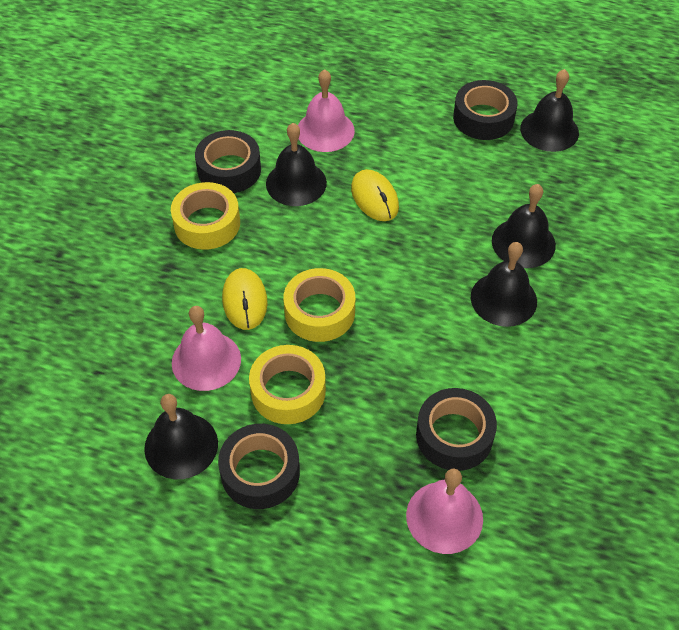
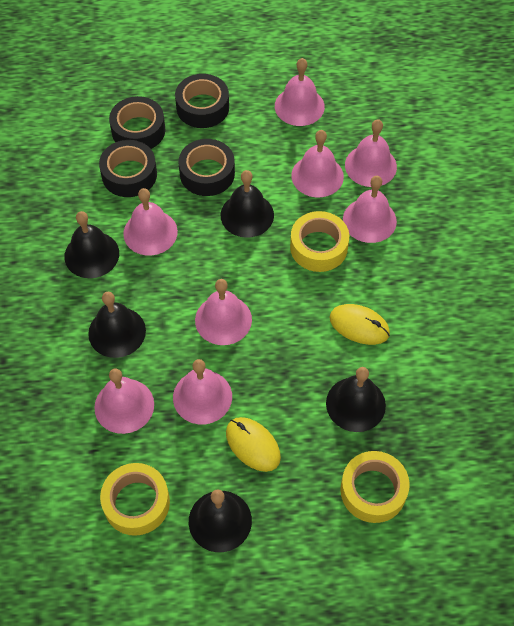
pink bell: 3 -> 8

